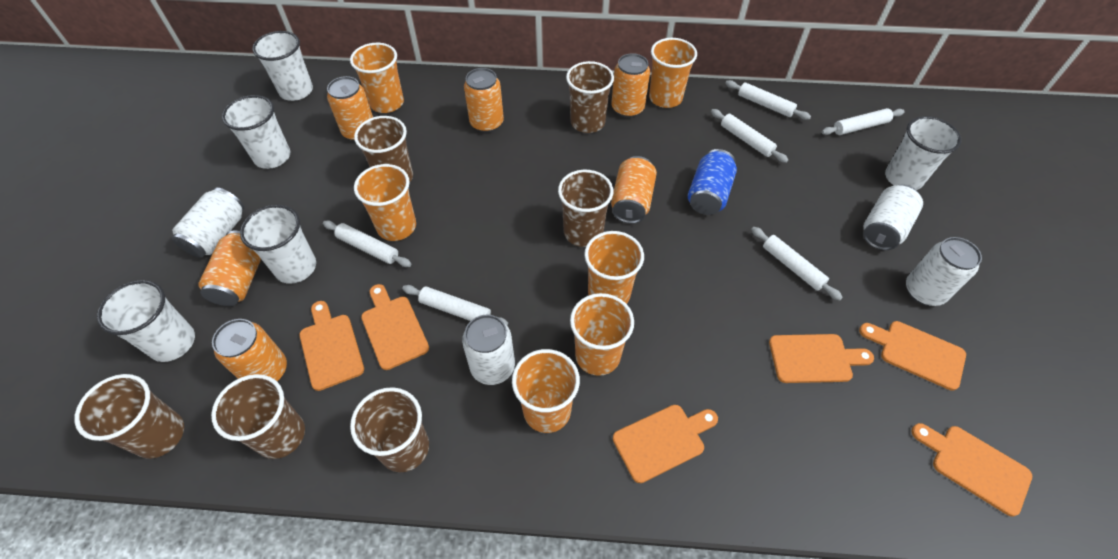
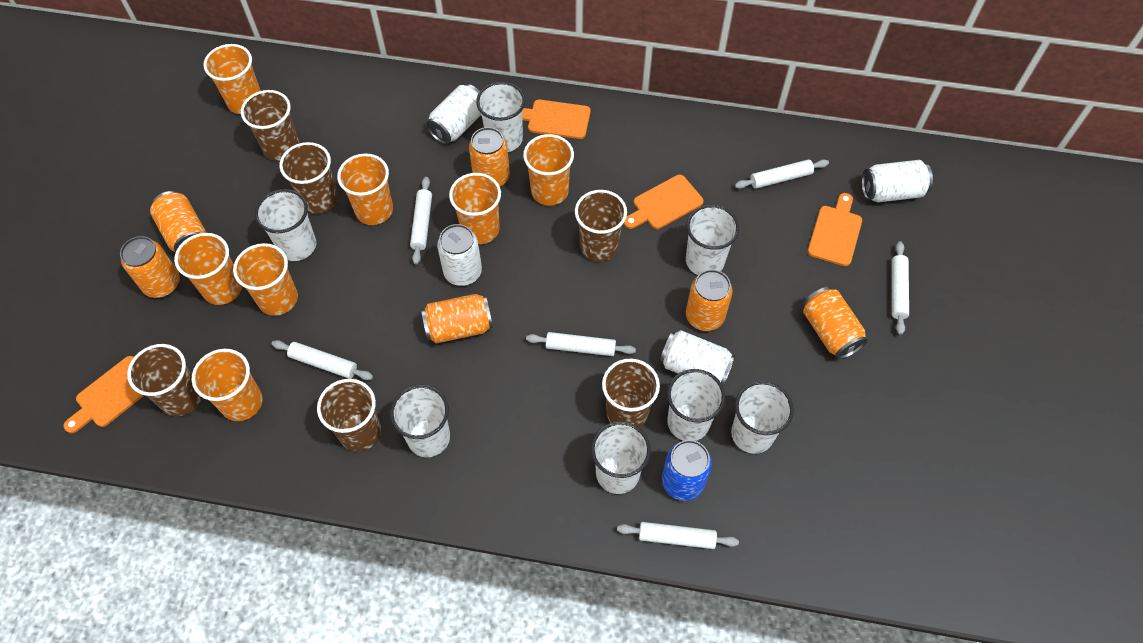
orange cup: 6 -> 7
orange cutting board: 6 -> 4
white cup: 5 -> 7

